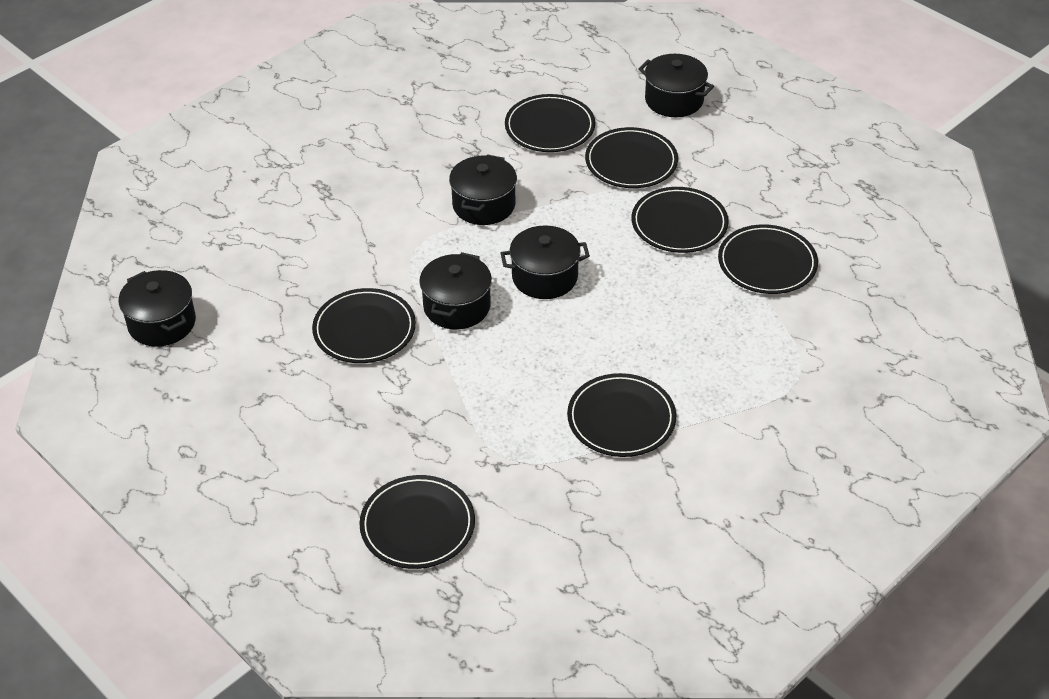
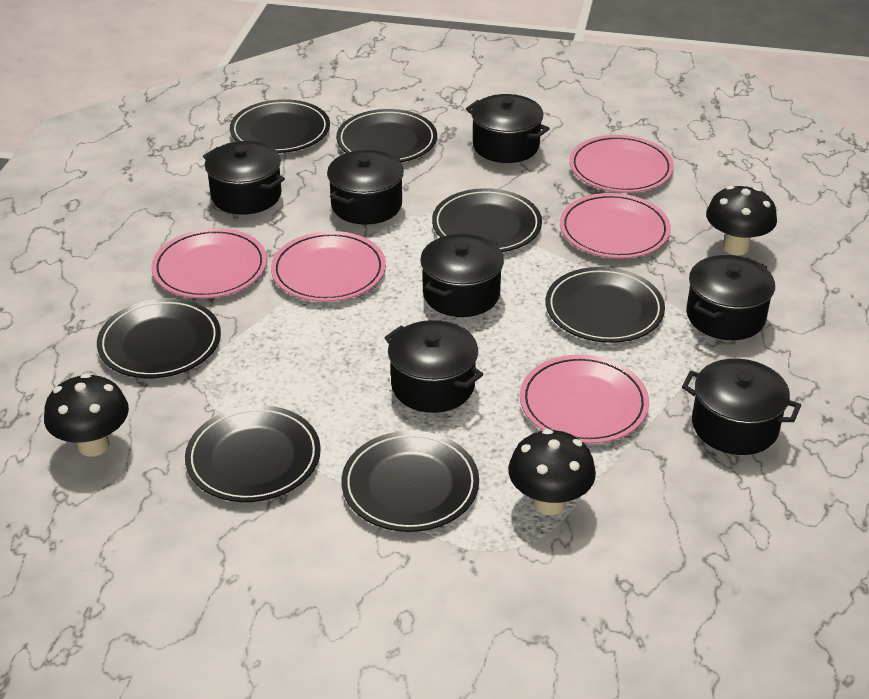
black mushroom: 0 -> 3
black pot: 5 -> 7
pink plate: 0 -> 5

